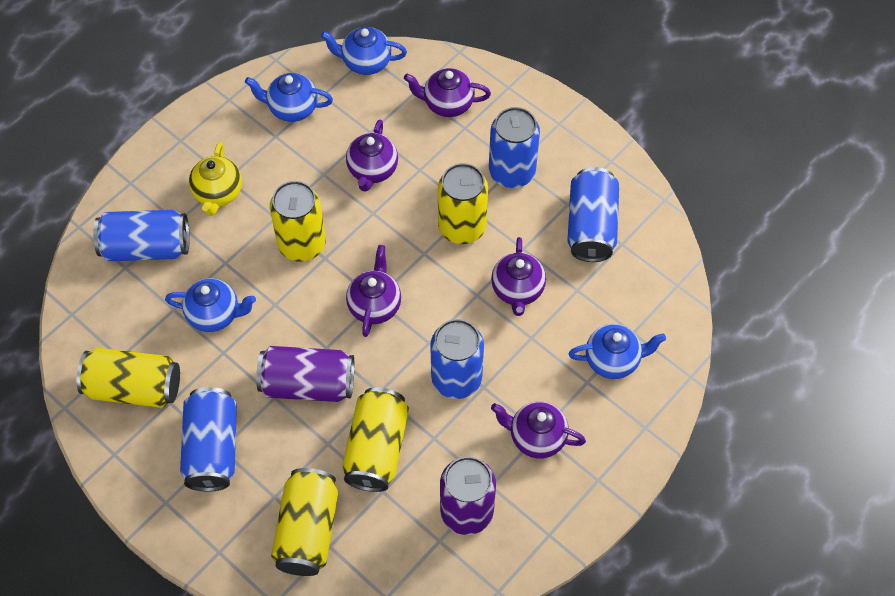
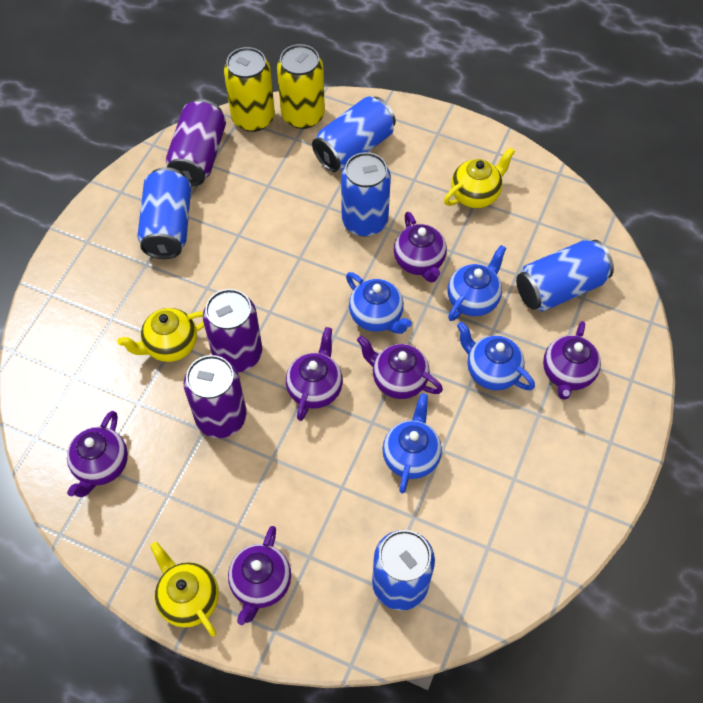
purple can: 2 -> 3
purple teapot: 5 -> 6
yellow can: 5 -> 2
yellow teapot: 1 -> 3

